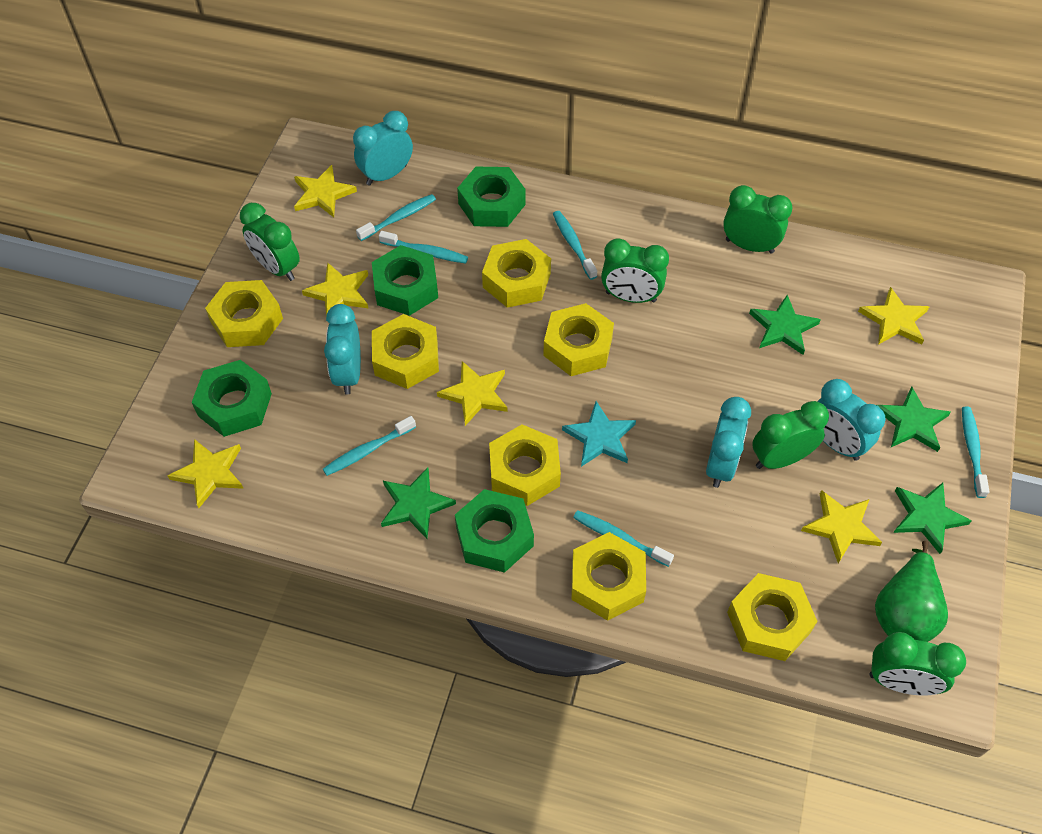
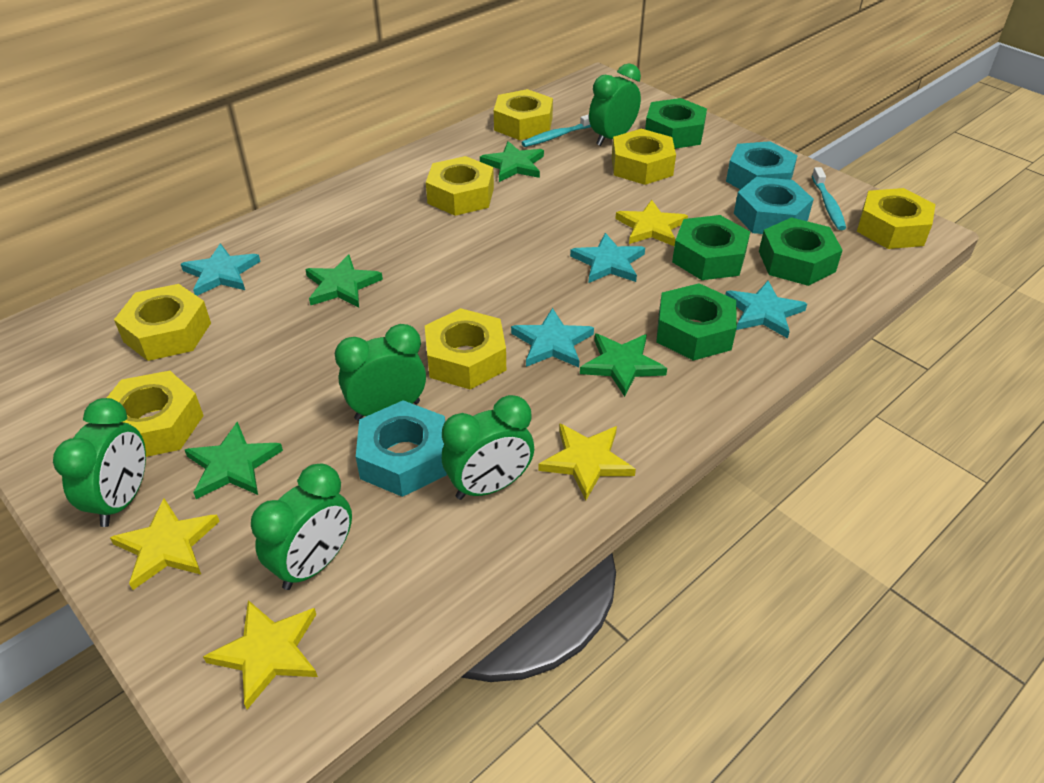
green pear: 1 -> 0
turquoise clock: 4 -> 0
turquoise nut: 0 -> 3
turquoise star: 1 -> 4
turquoise toothbrush: 6 -> 2
yellow star: 6 -> 4

